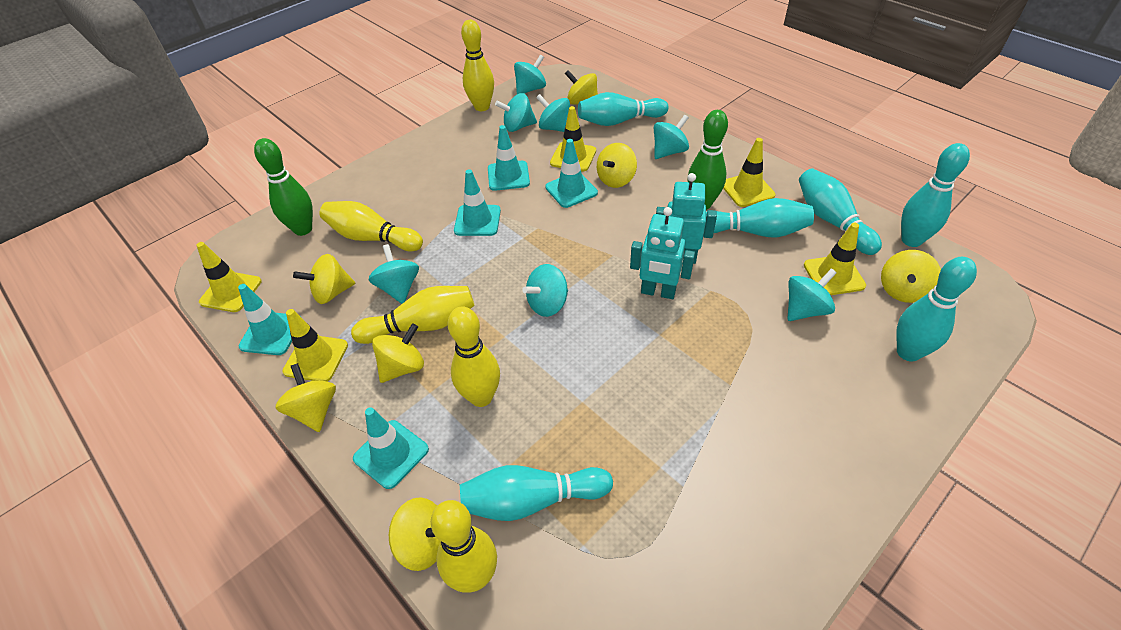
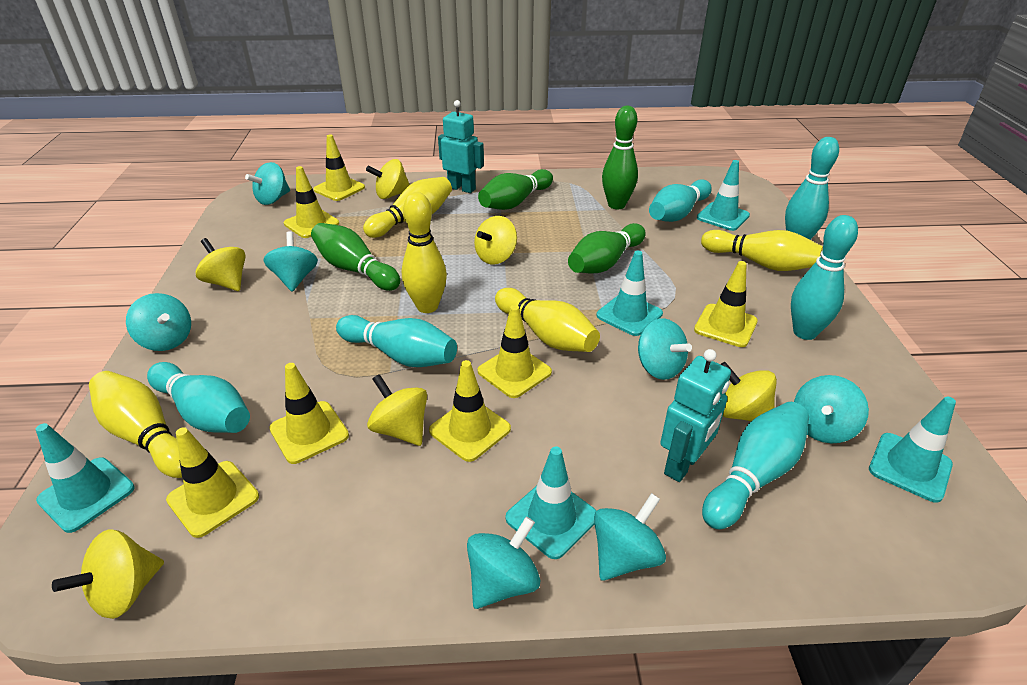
green bowling pin: 2 -> 4
yellow spinning top: 7 -> 6
yellow traffic cone: 5 -> 7

